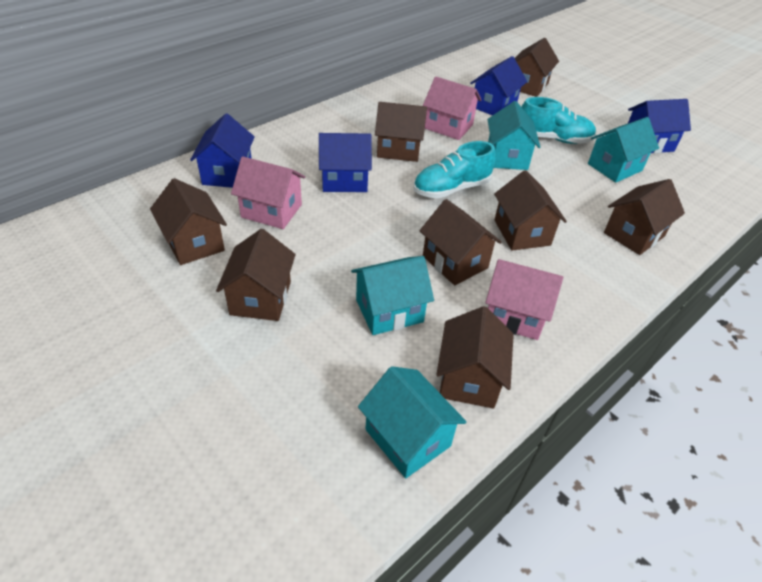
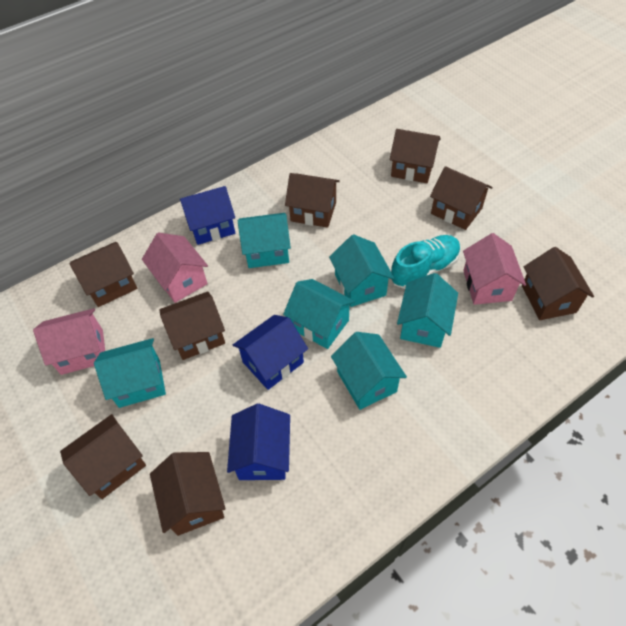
blue house: 4 -> 3
turquoise house: 4 -> 6
turquoise shoe: 2 -> 1

